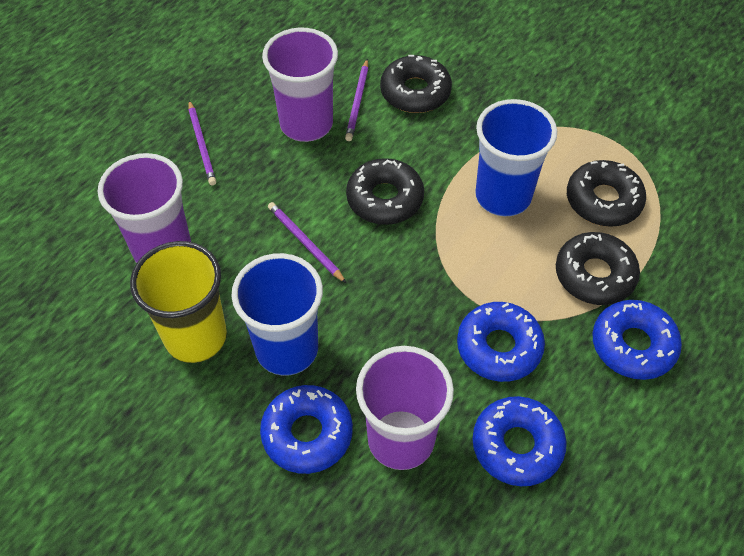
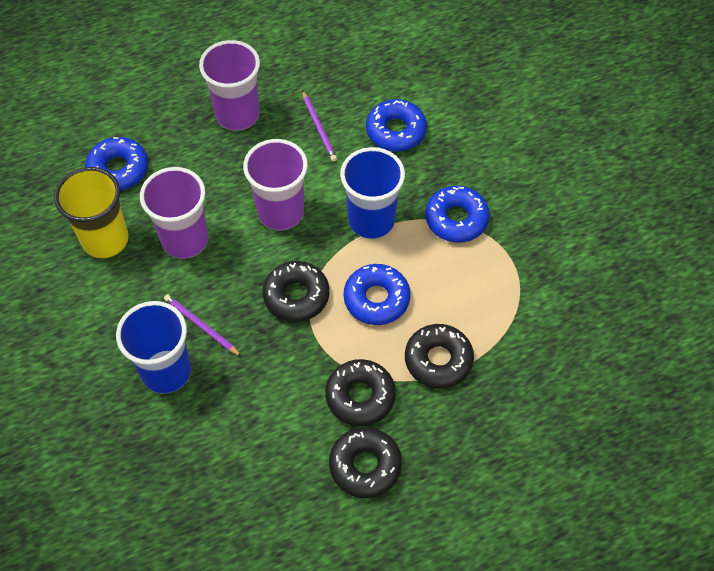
purple pencil: 3 -> 2

